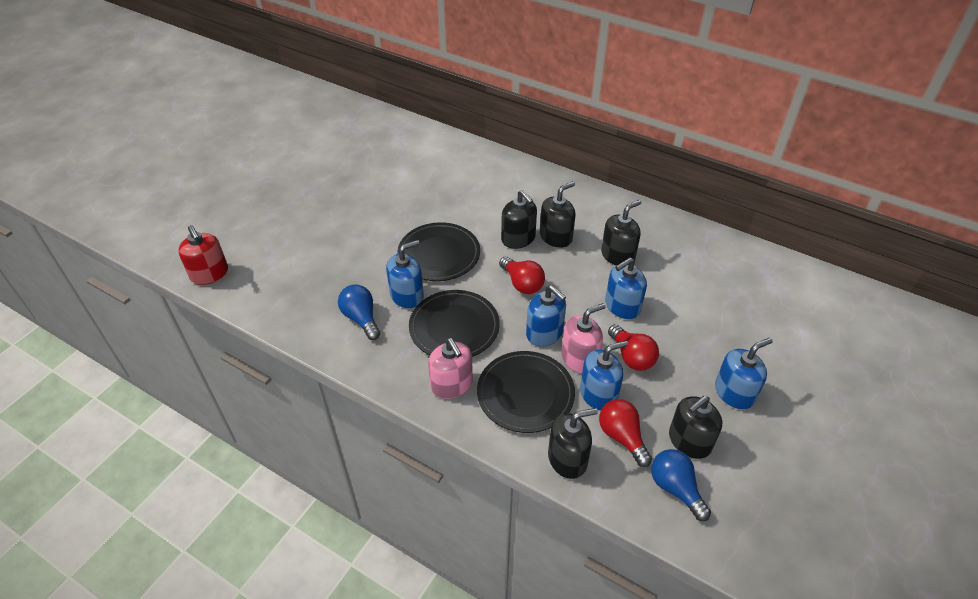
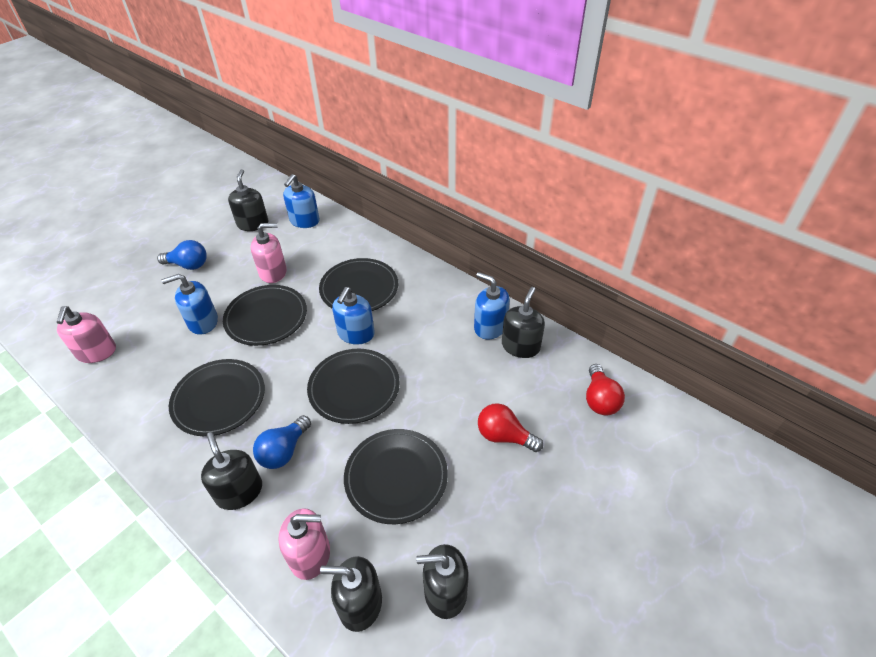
black plate: 3 -> 5
blue soap dispenser: 5 -> 4
pink soap dispenser: 2 -> 3
red light bulb: 3 -> 2
red soap dispenser: 1 -> 0

